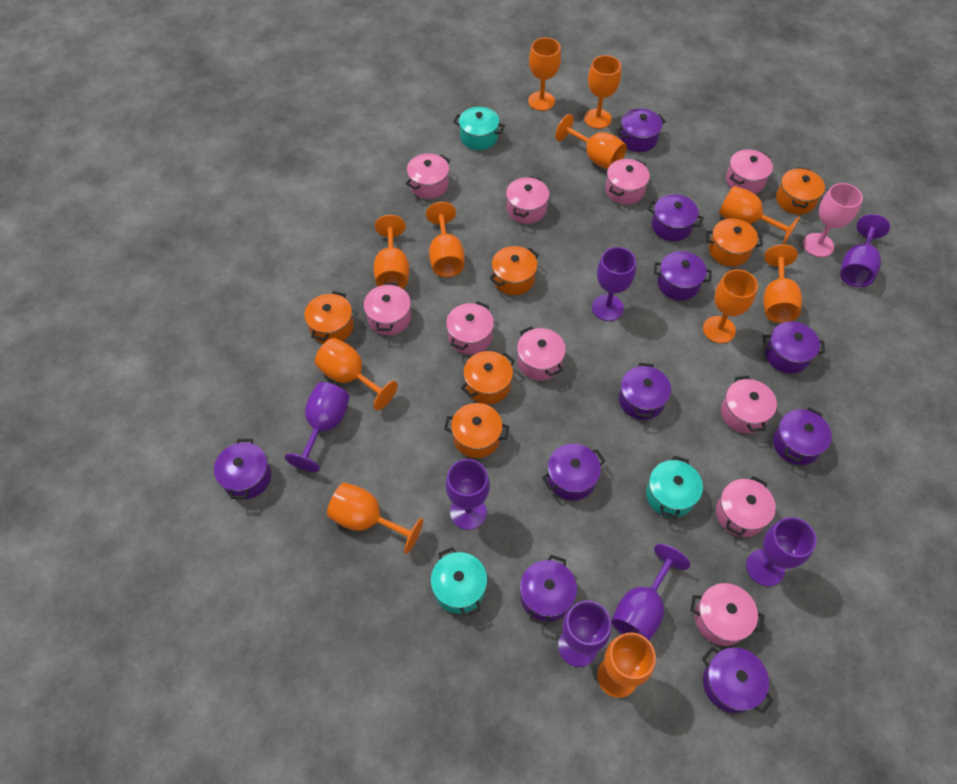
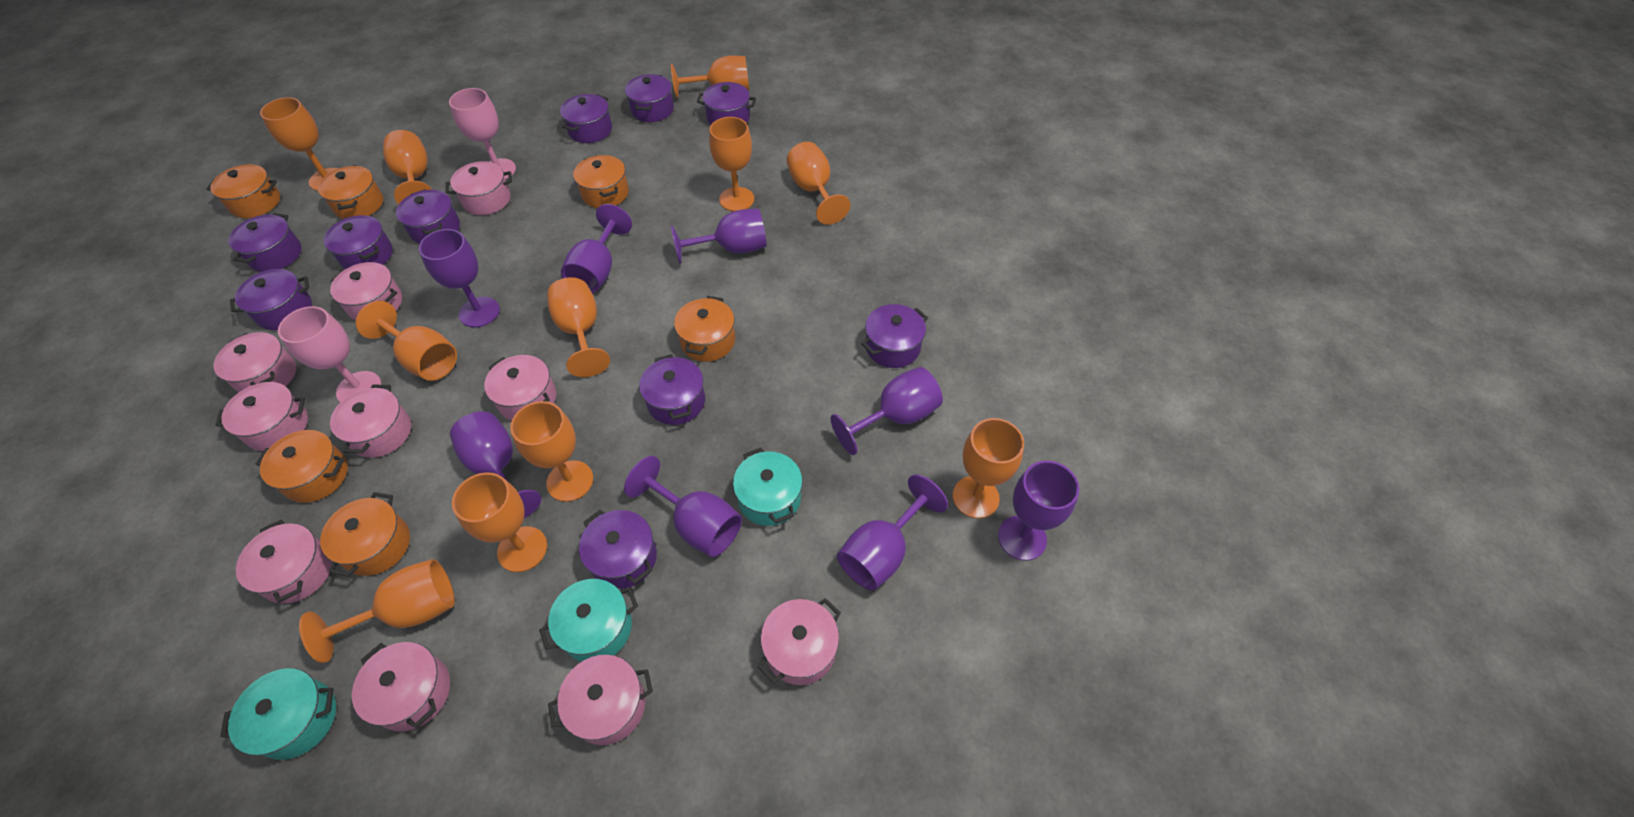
pink goblet: 1 -> 2
purple goblet: 7 -> 8

